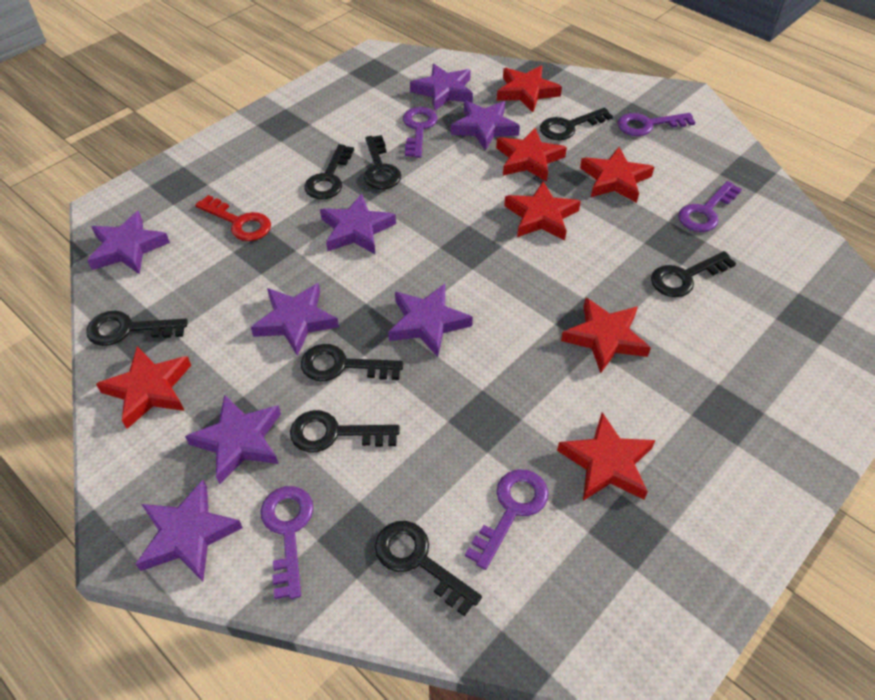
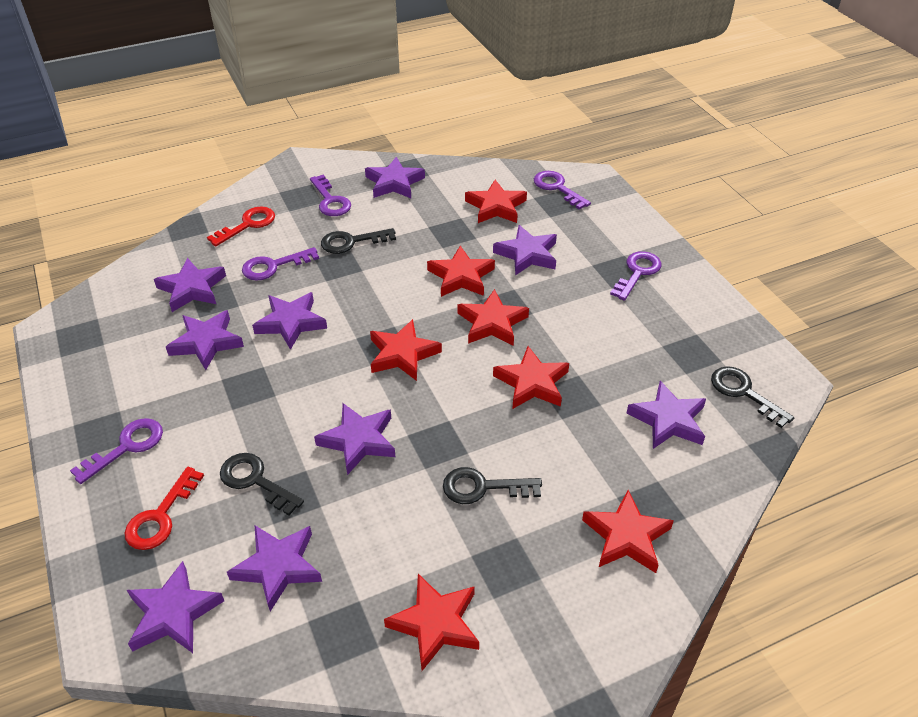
black key: 8 -> 4
purple star: 8 -> 9
red key: 1 -> 2

